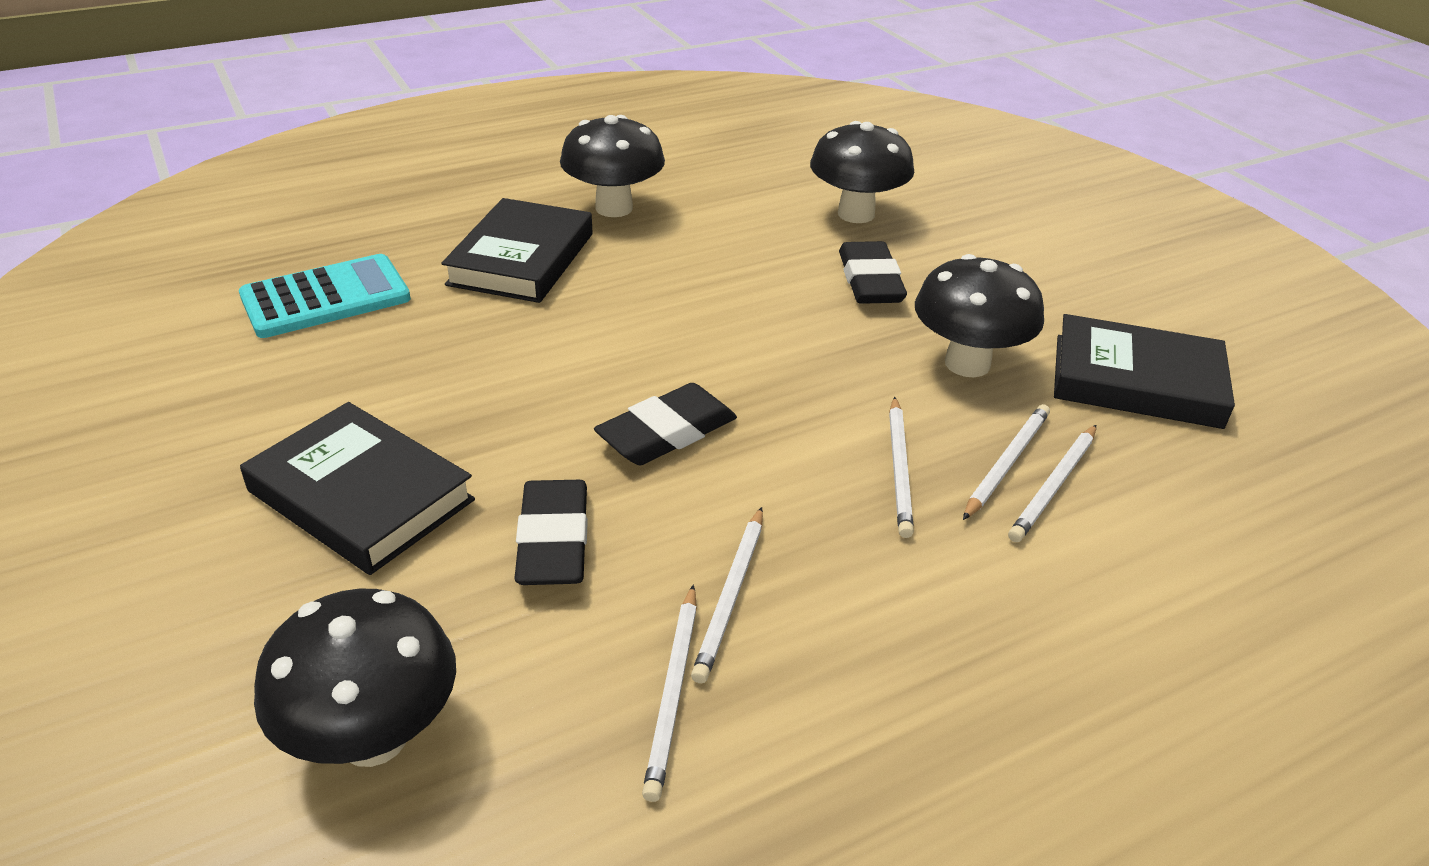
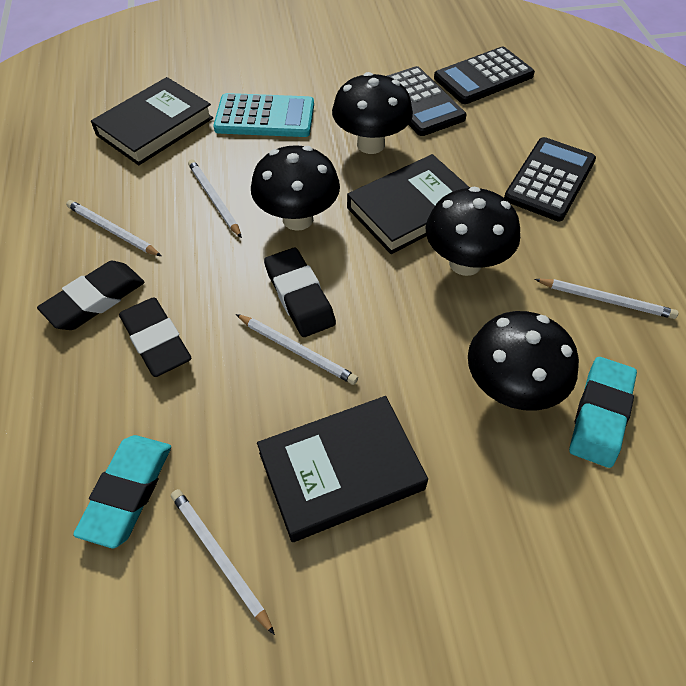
black calculator: 0 -> 3
turquoise eraser: 0 -> 2

